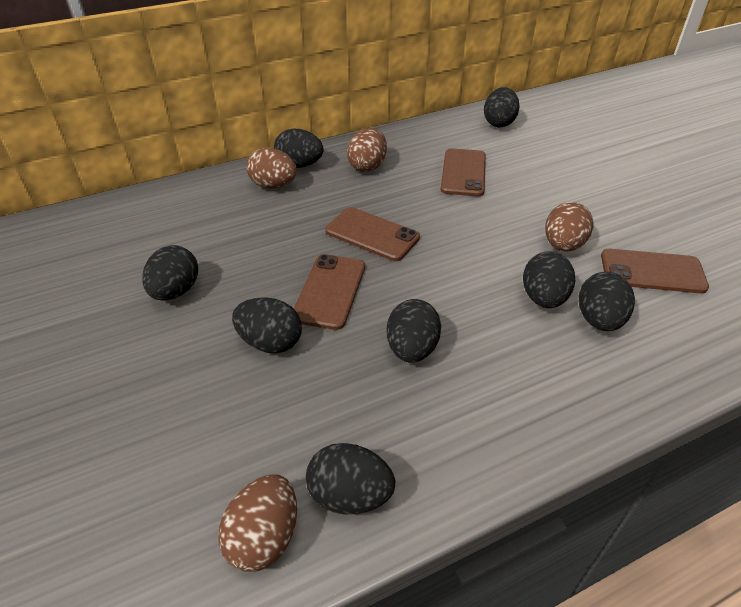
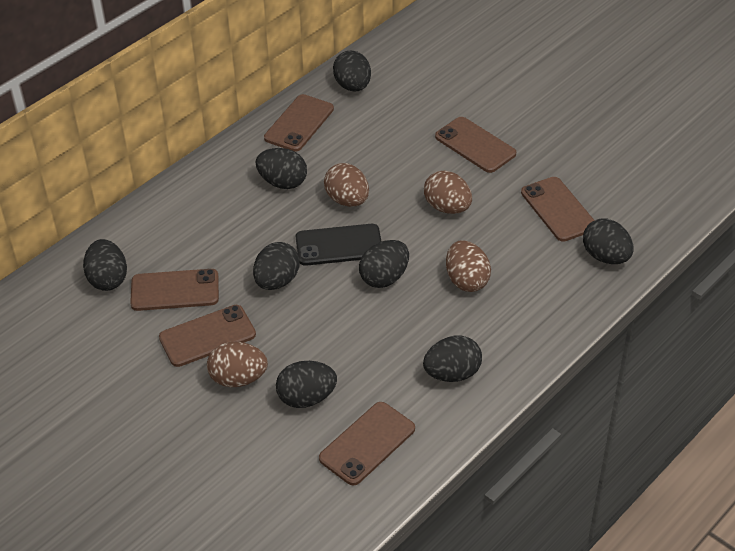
black phone: 0 -> 1
brown phone: 4 -> 6

